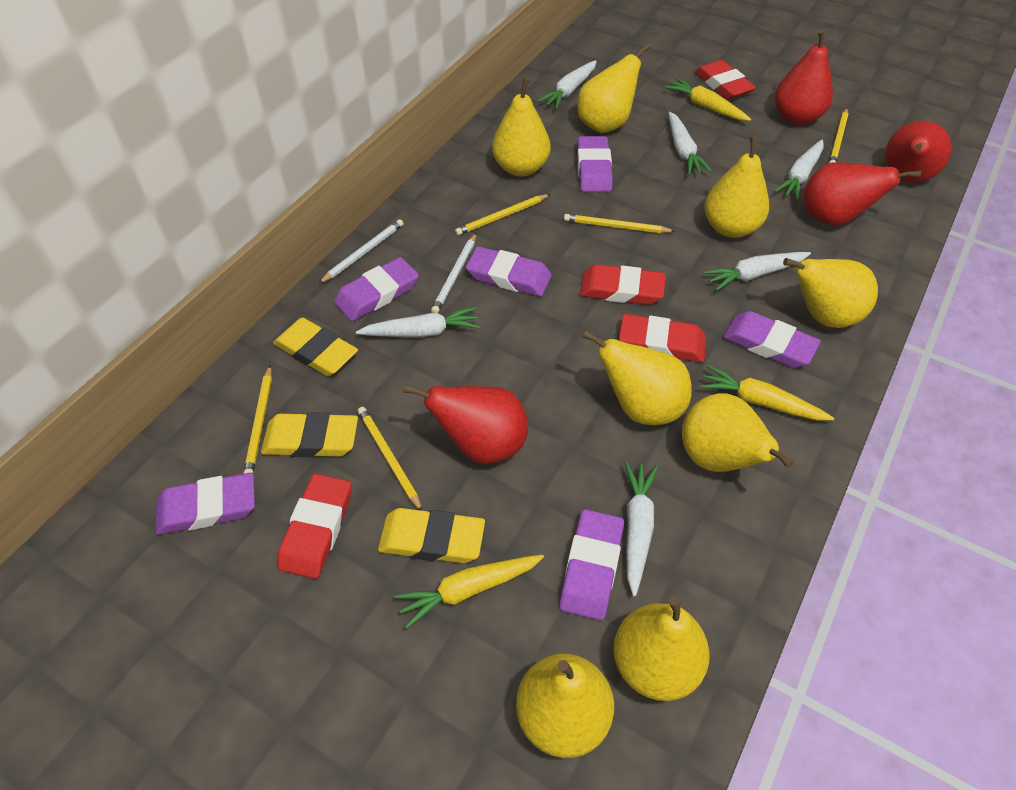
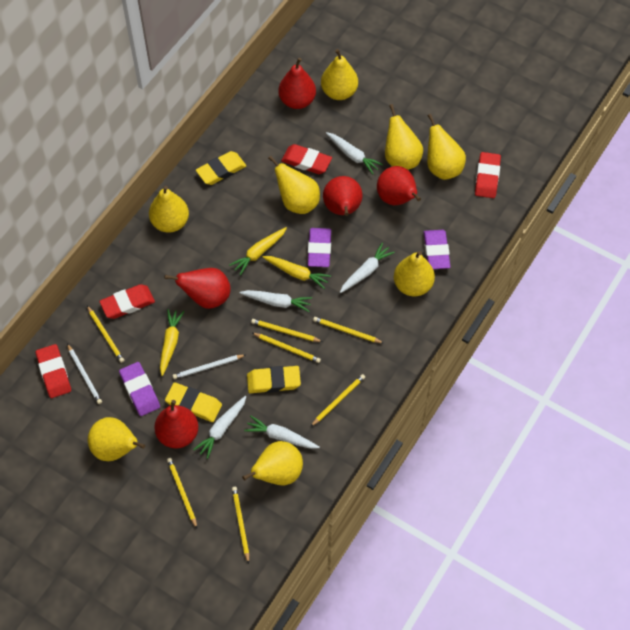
purple eraser: 6 -> 3
red pear: 4 -> 5
white carrot: 6 -> 5
yellow pencil: 5 -> 7

